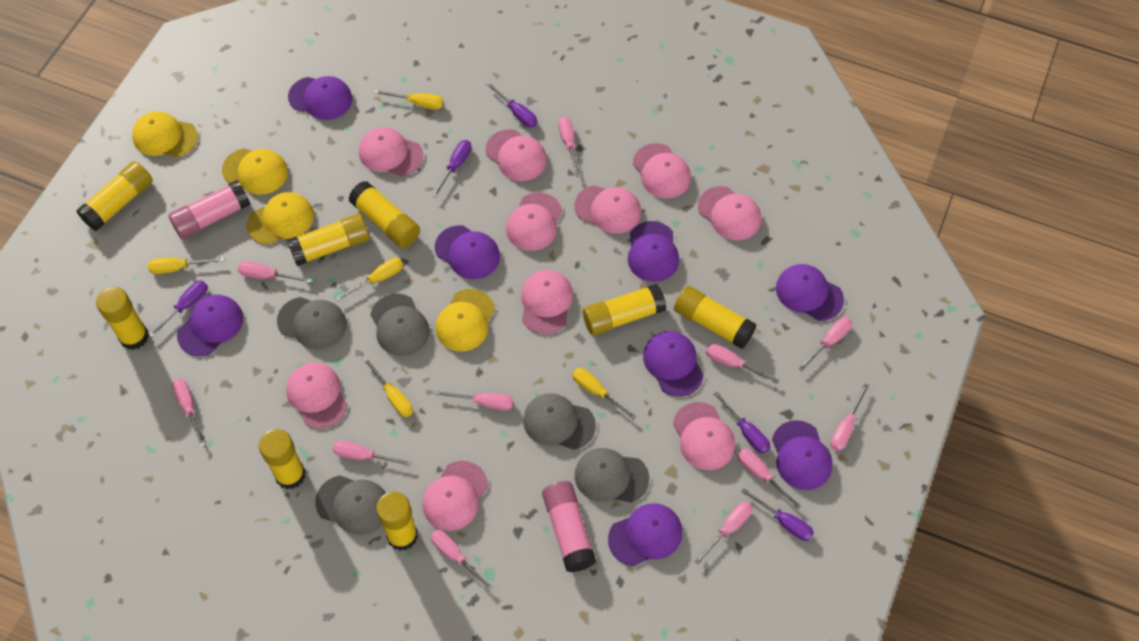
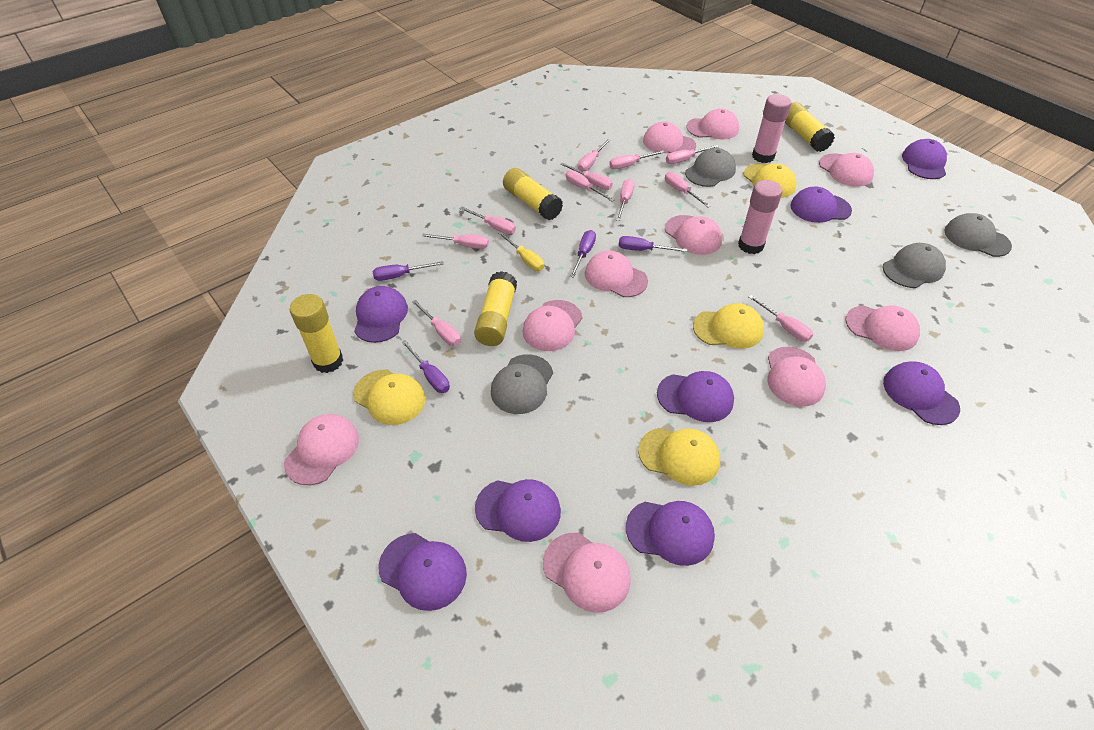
grey cap: 5 -> 4
purple screwdriver: 5 -> 4
yellow glue stick: 8 -> 4
yellow screwdriver: 5 -> 1

